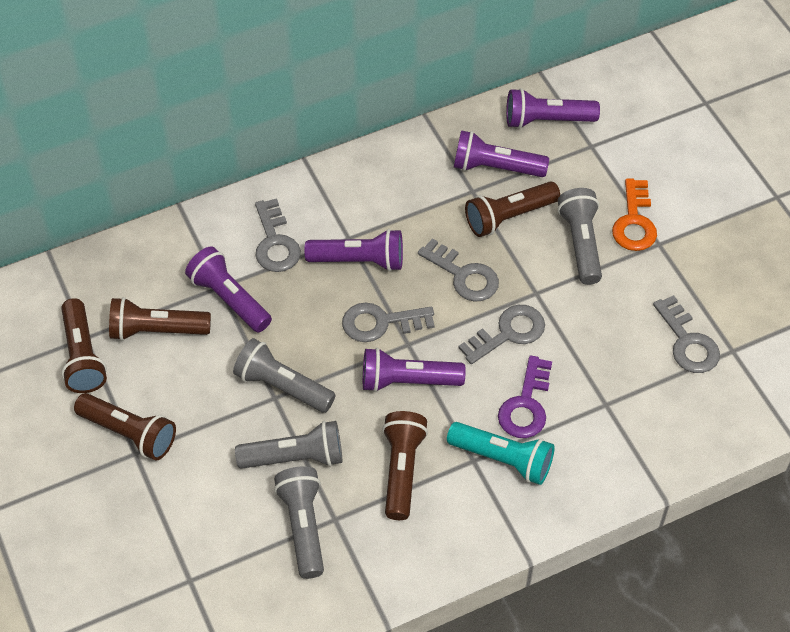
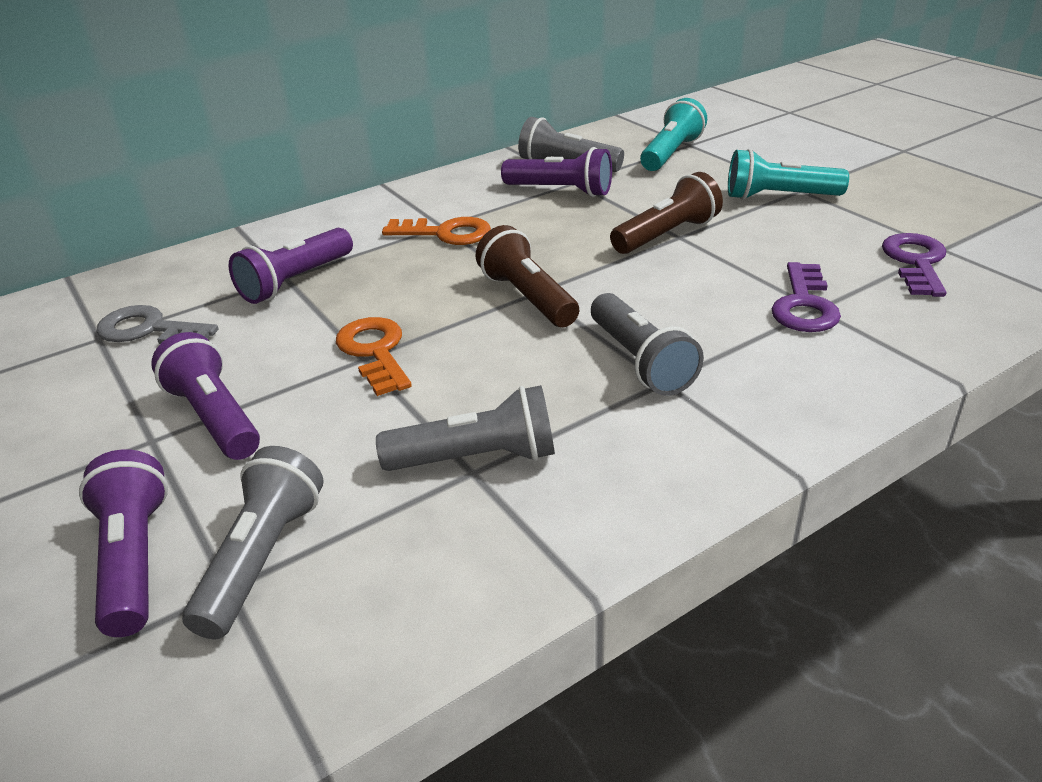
brown flashlight: 5 -> 2
grey key: 5 -> 1
orange key: 1 -> 2
purple flashlight: 5 -> 4
purple key: 1 -> 2
turquoise flashlight: 1 -> 2

